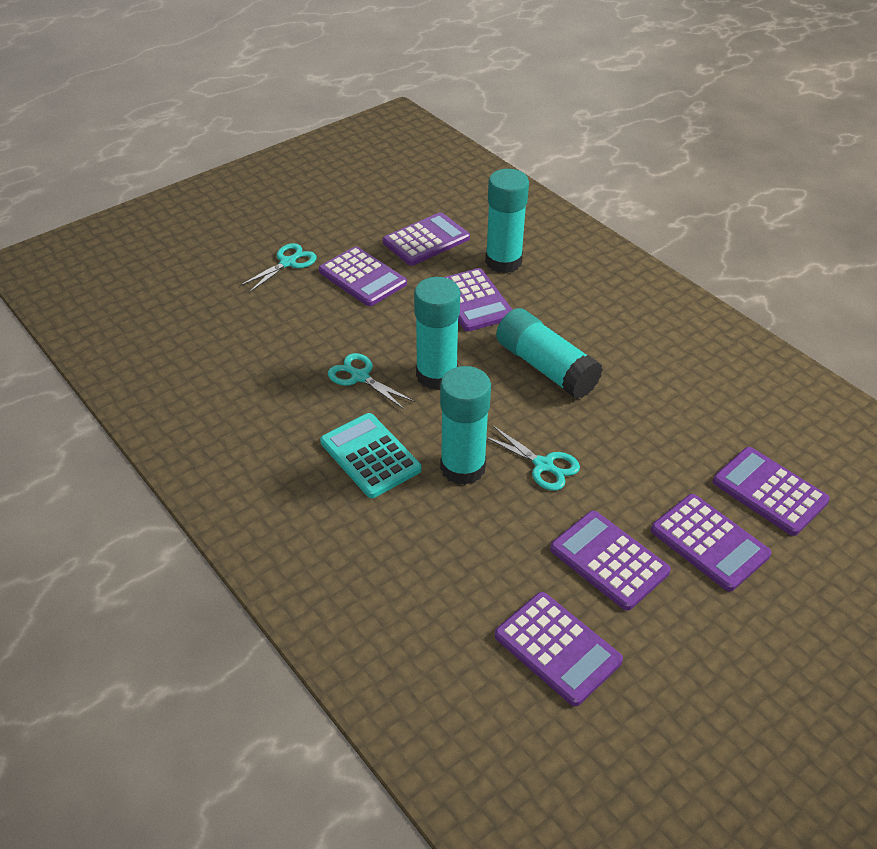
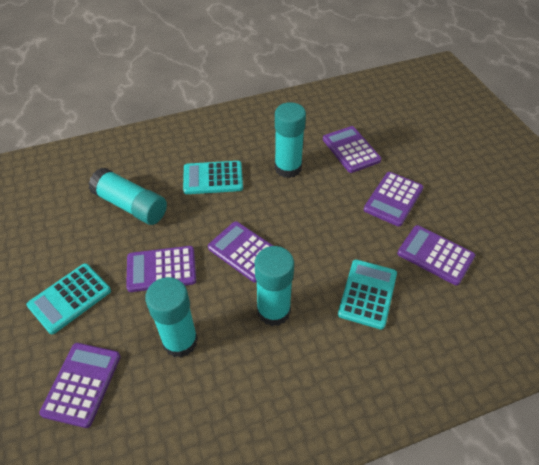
purple calculator: 7 -> 6
turquoise calculator: 1 -> 3
turquoise scissors: 3 -> 0

